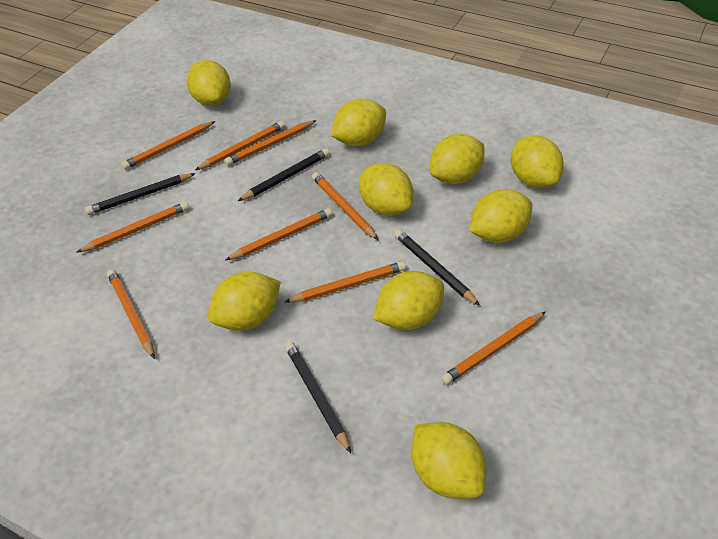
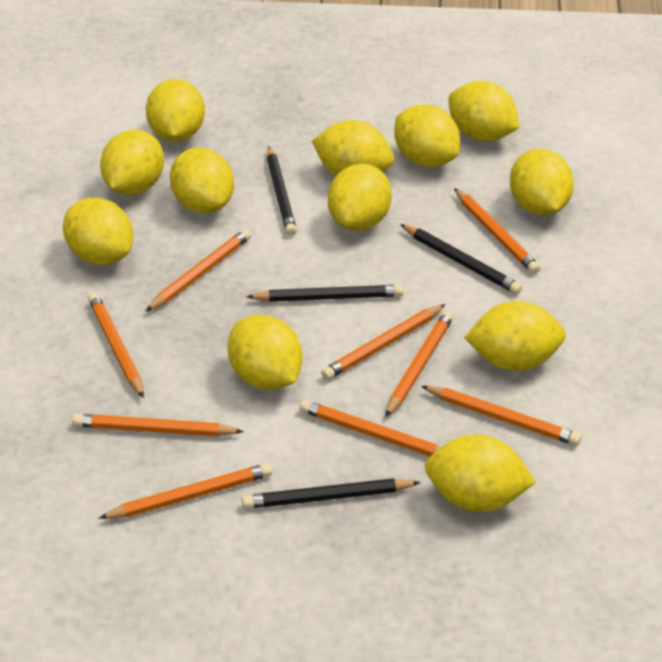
yellow lemon: 9 -> 12

